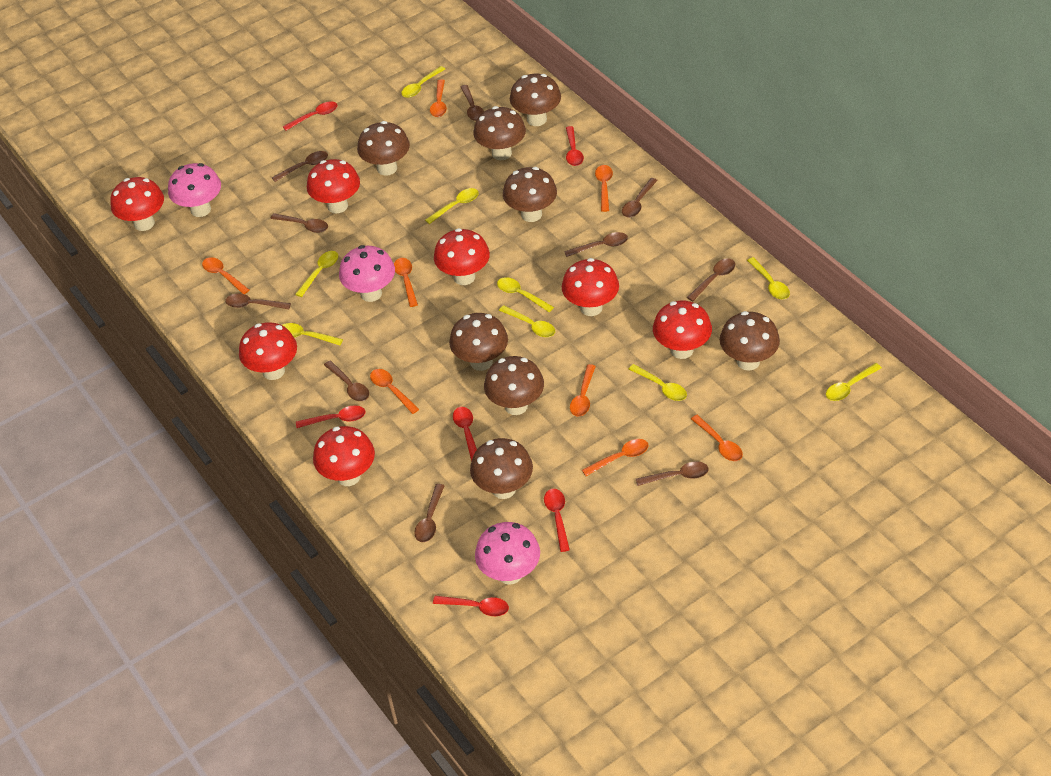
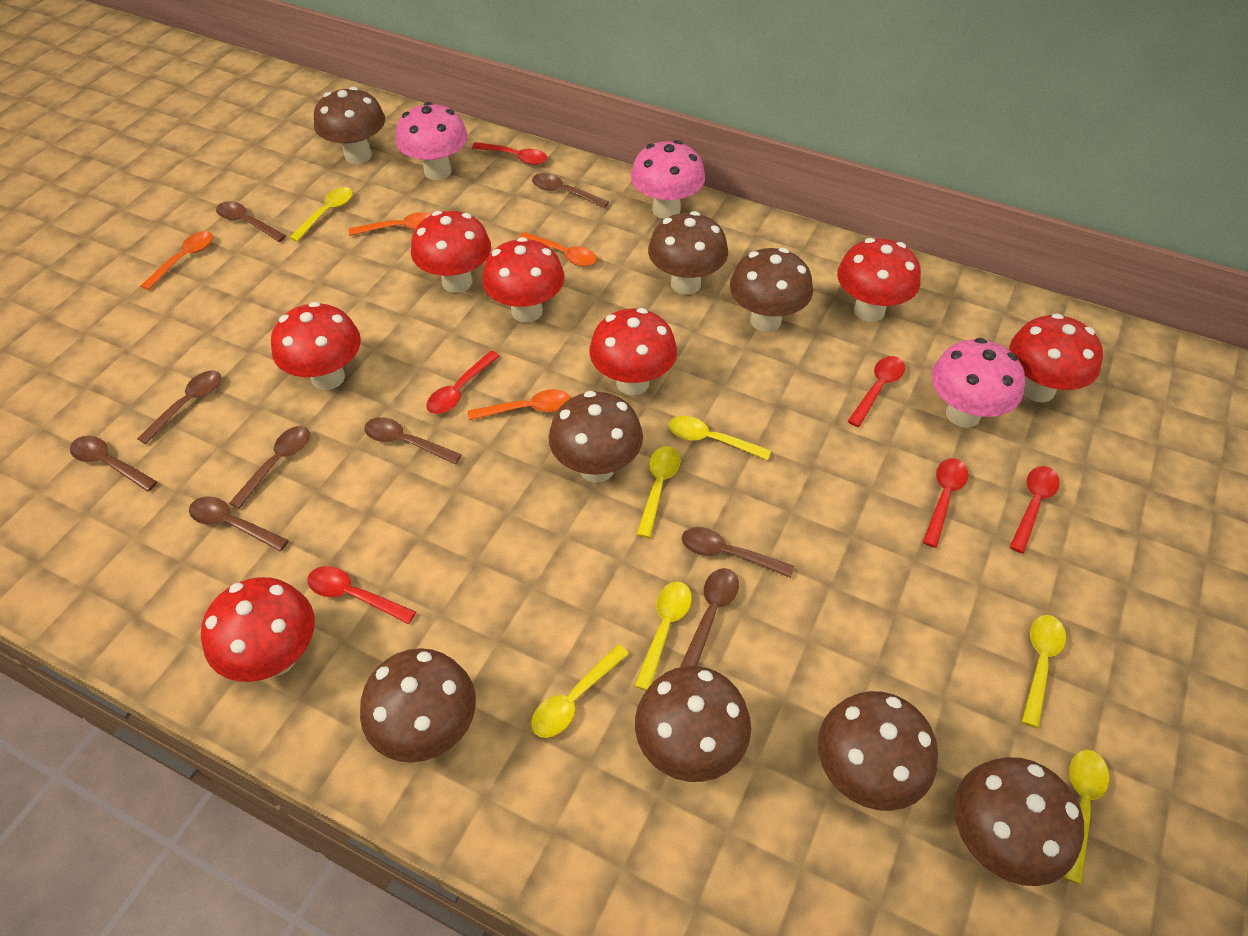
brown spoon: 10 -> 9
orange spoon: 8 -> 4
yellow spoon: 9 -> 7

